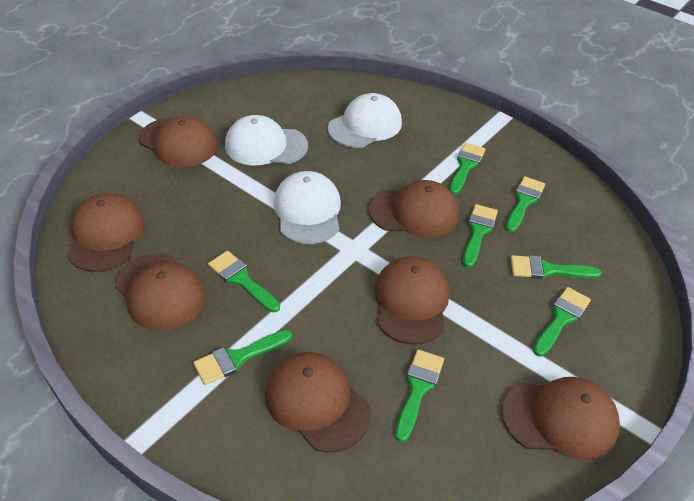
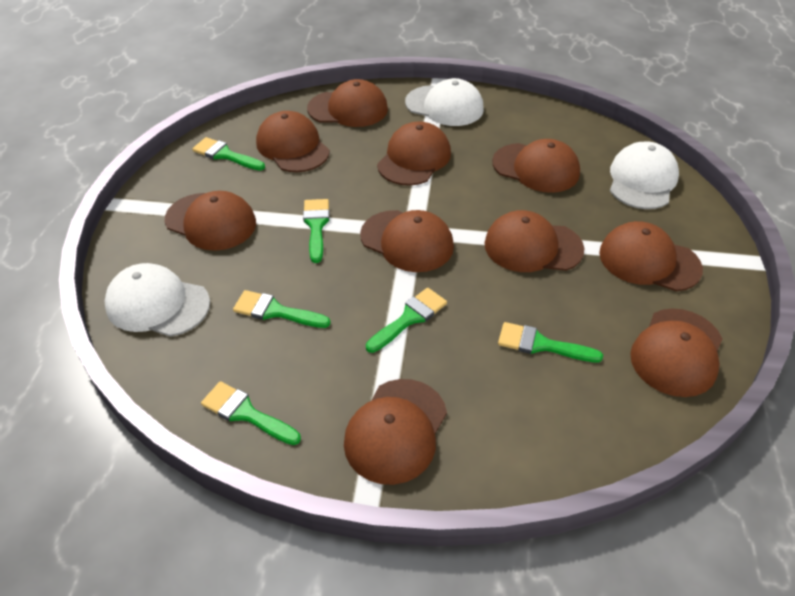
brown cap: 7 -> 10
green brush: 8 -> 6

